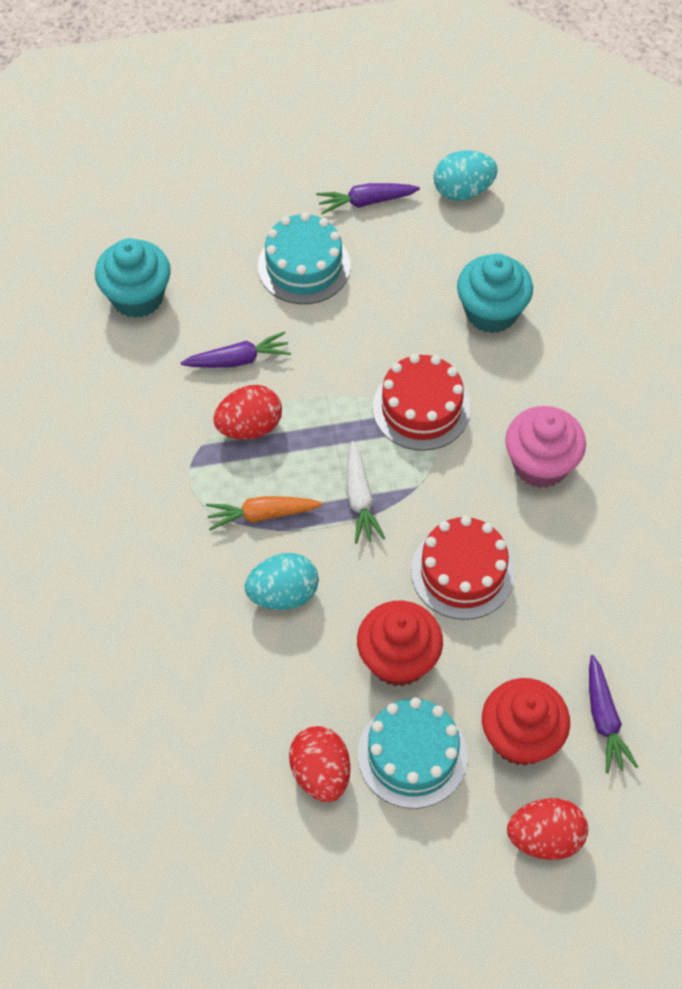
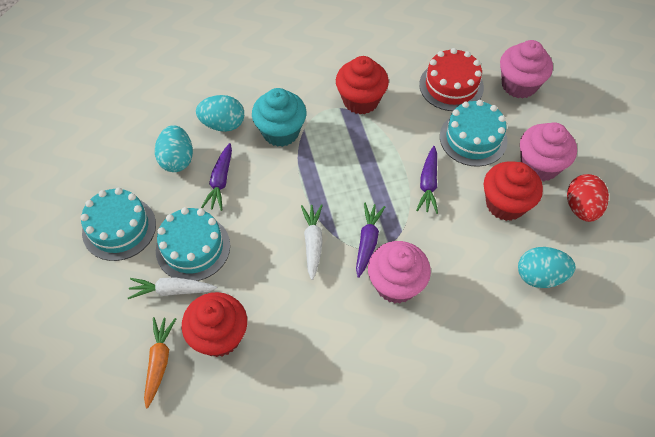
pink cupcake: 1 -> 3
red cake: 2 -> 1
red cupcake: 2 -> 3
red egg: 3 -> 1
turquoise cake: 2 -> 3
turquoise cupcake: 2 -> 1
turquoise egg: 2 -> 3
white carrot: 1 -> 2

